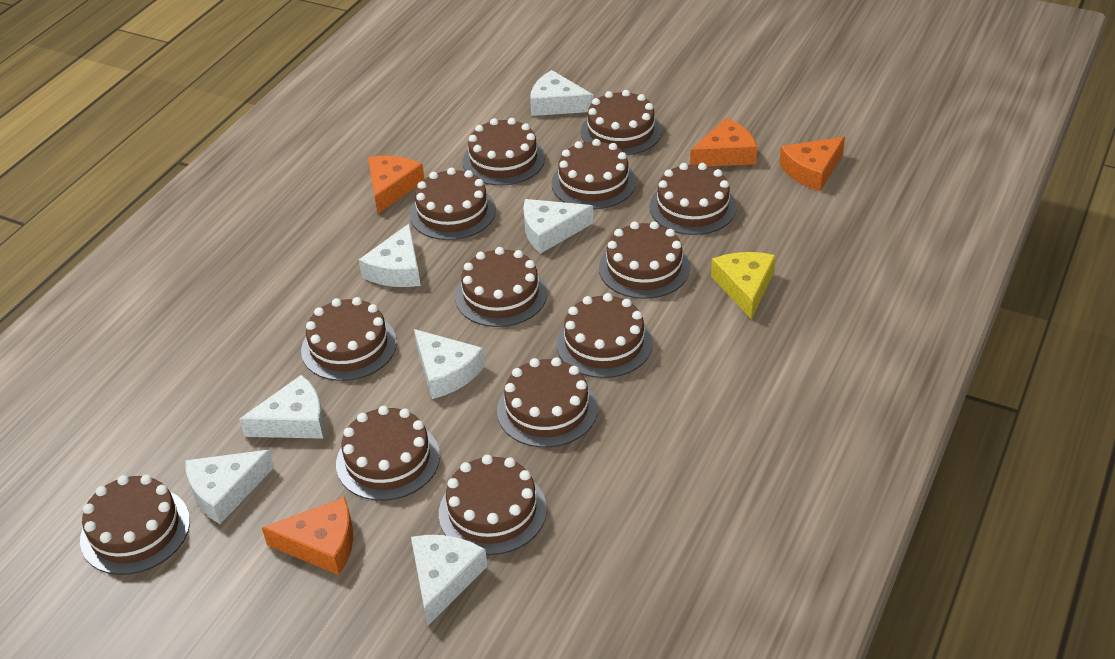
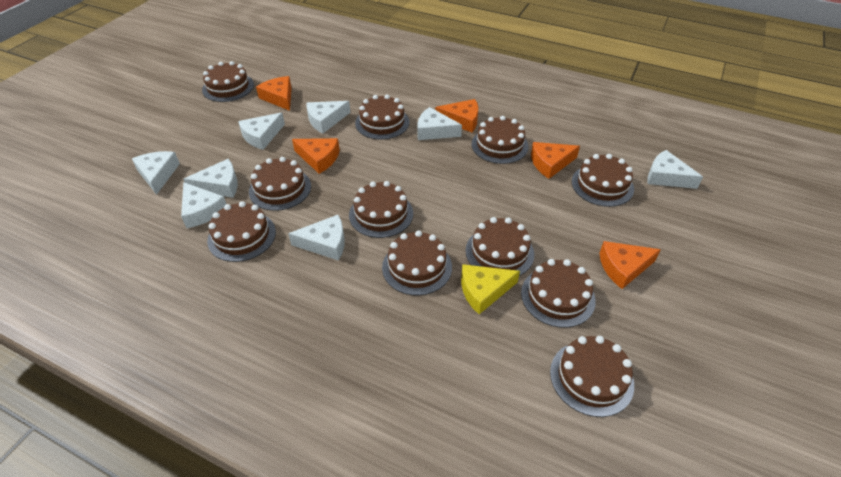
brown cake: 13 -> 11
orange cheese: 4 -> 5
white cheese: 7 -> 8

